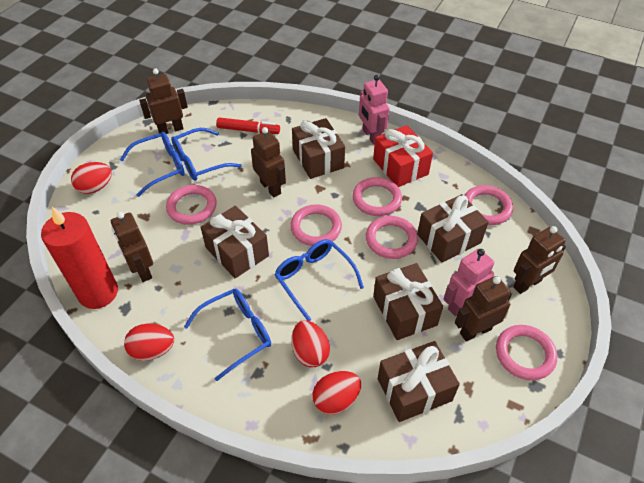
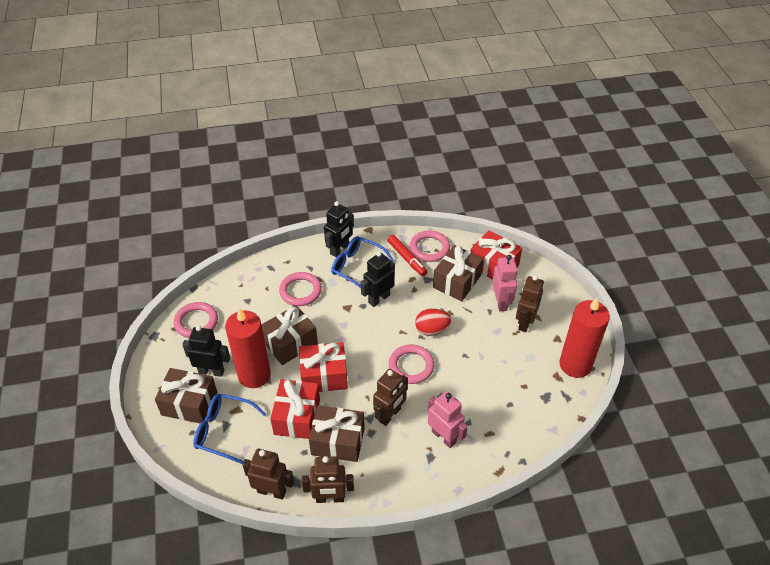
black robot: 0 -> 3
blue glasses: 4 -> 2
brown gift: 5 -> 4
brown robot: 5 -> 4
pink ring: 6 -> 4
red candle: 1 -> 2
red egg: 4 -> 1
red gift: 1 -> 3

